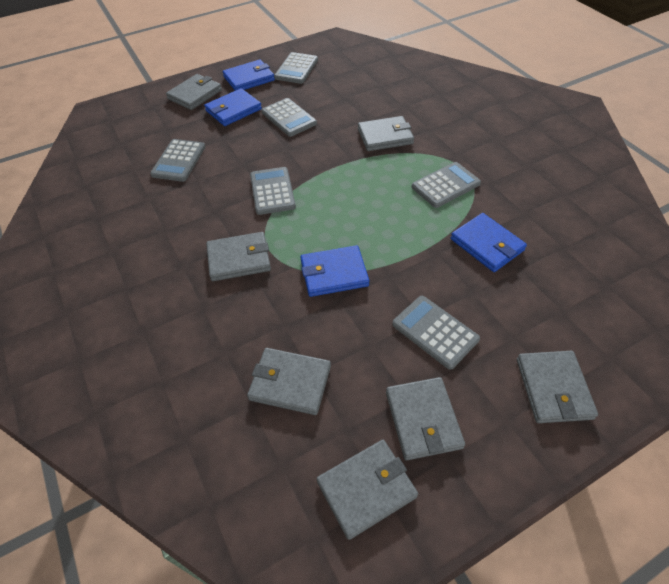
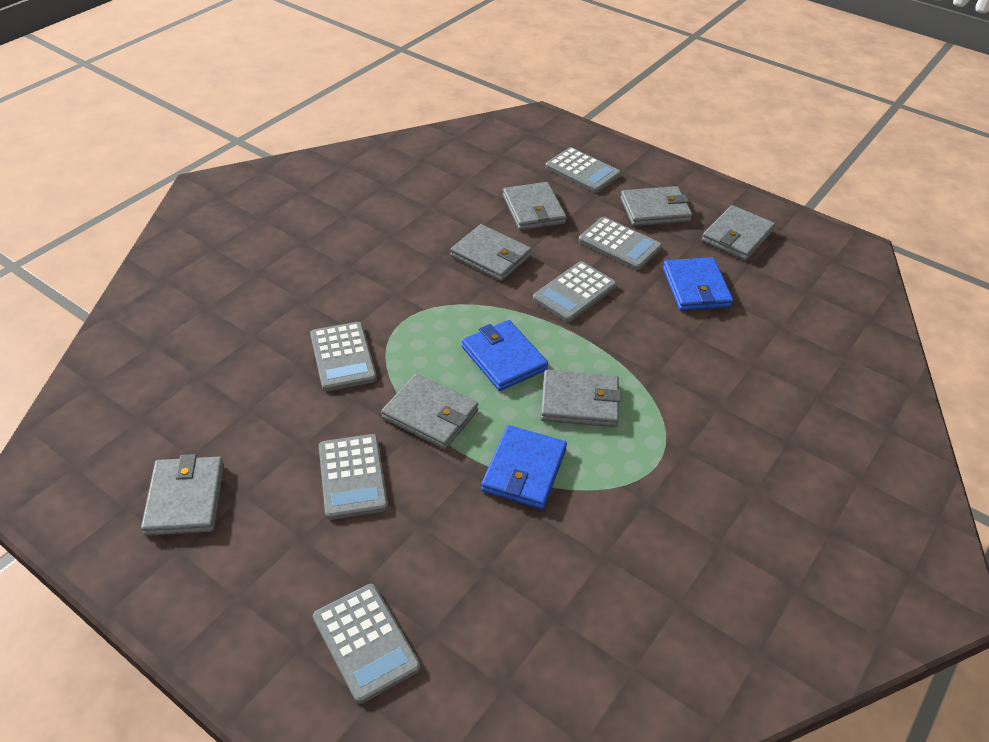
blue wallet: 4 -> 3

